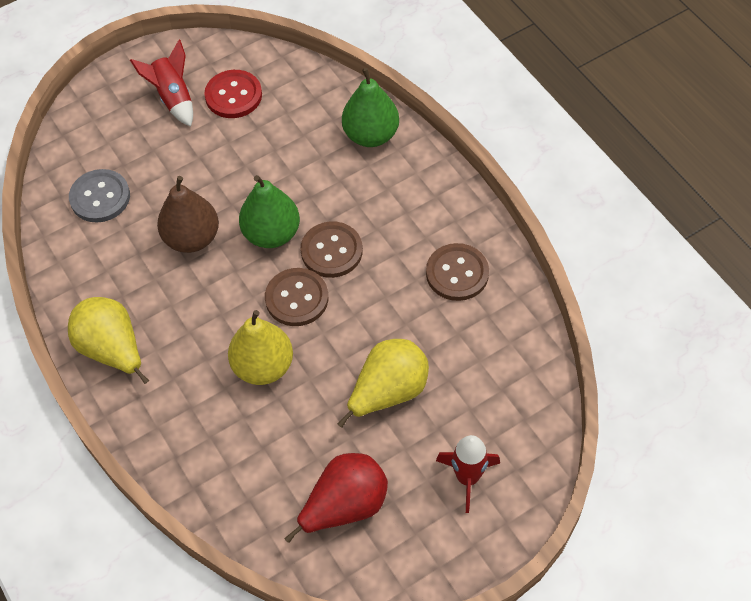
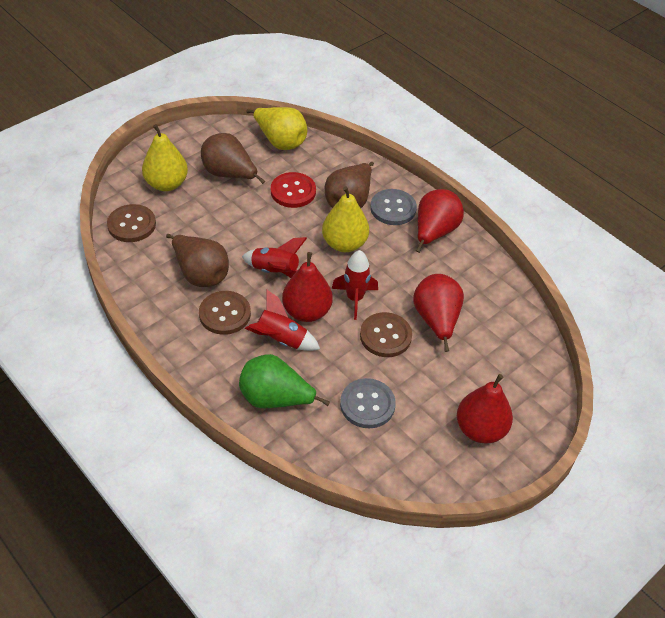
brown pear: 1 -> 3
green pear: 2 -> 1
grey button: 1 -> 2
red pear: 1 -> 4
red rocket: 2 -> 3

